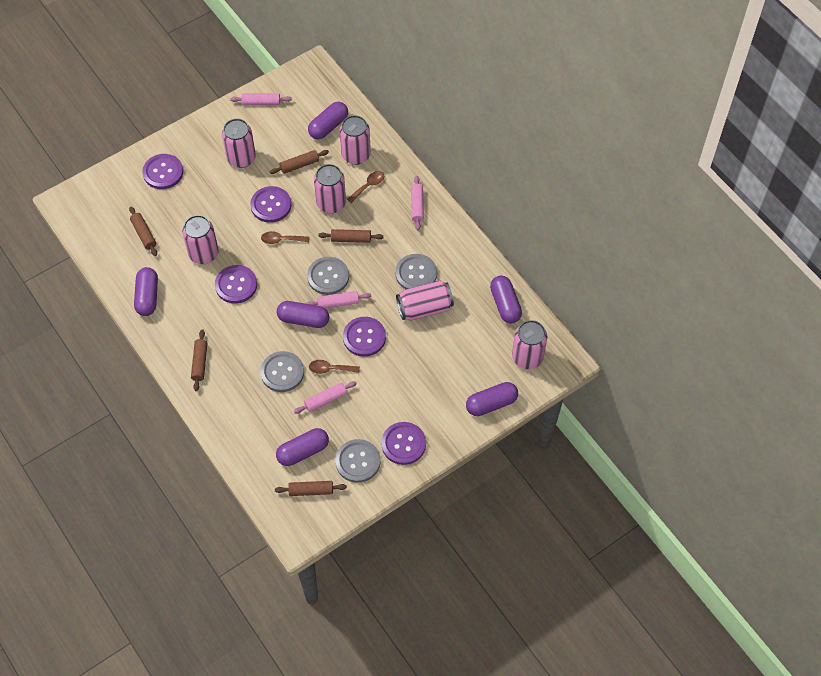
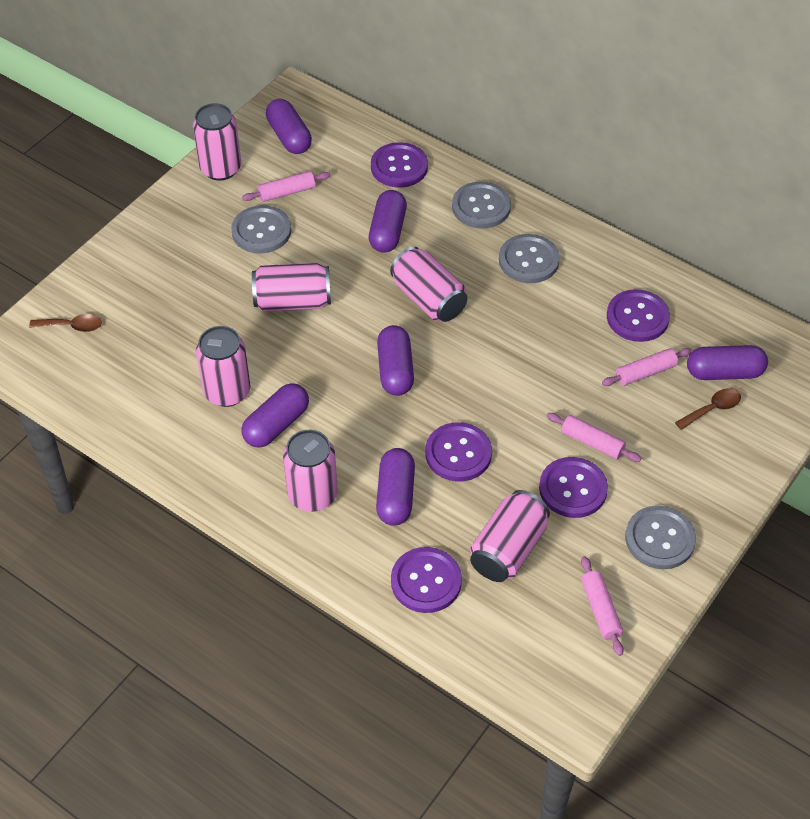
brown rolling pin: 5 -> 0
brown spoon: 3 -> 2

